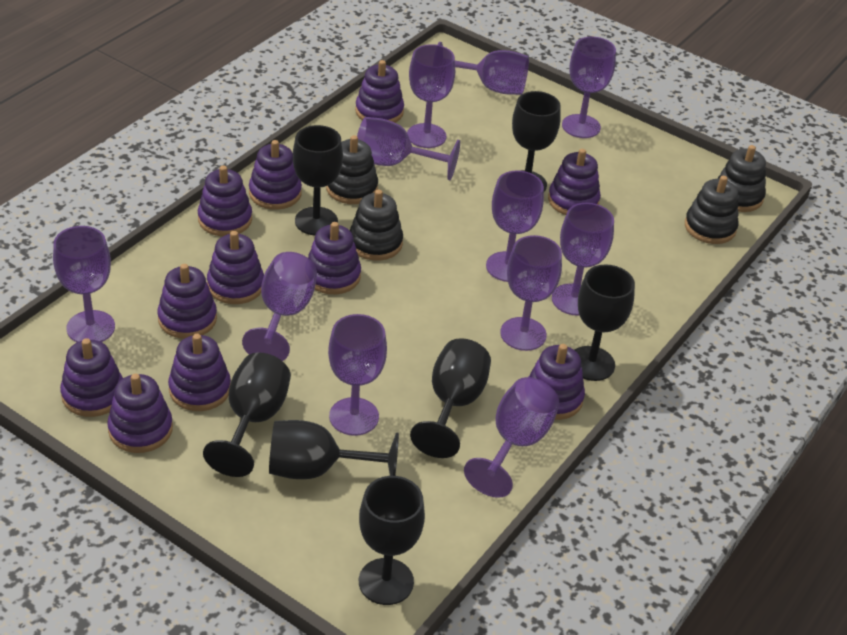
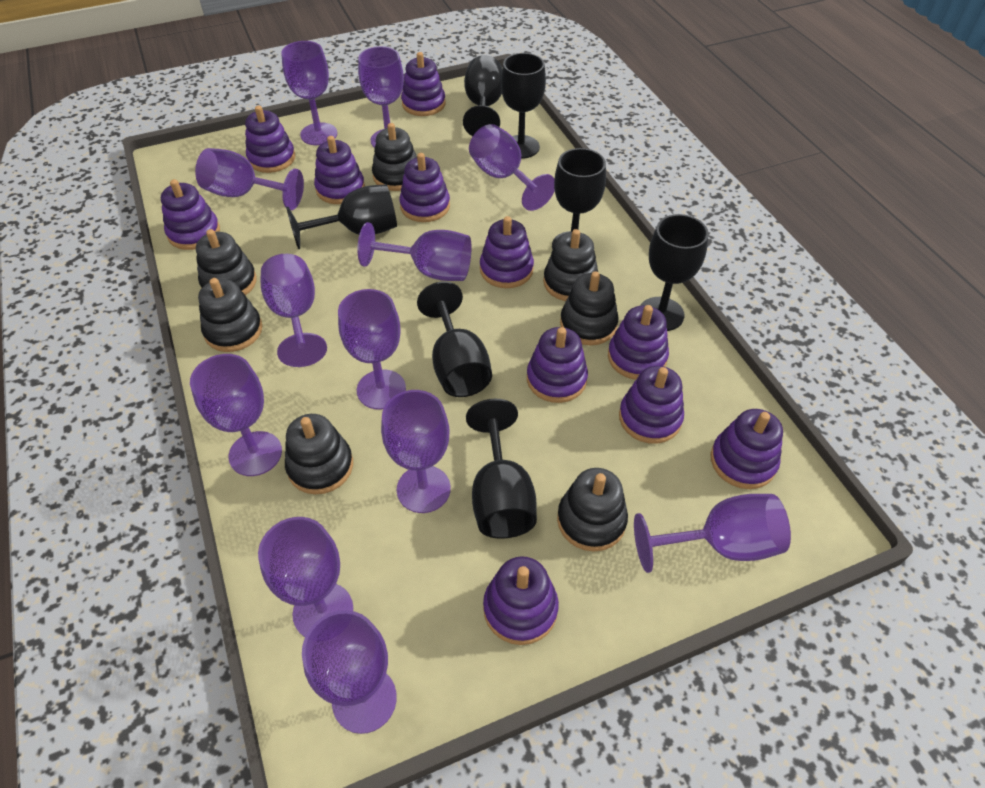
black stacking toy: 4 -> 7
purple goblet: 11 -> 12

